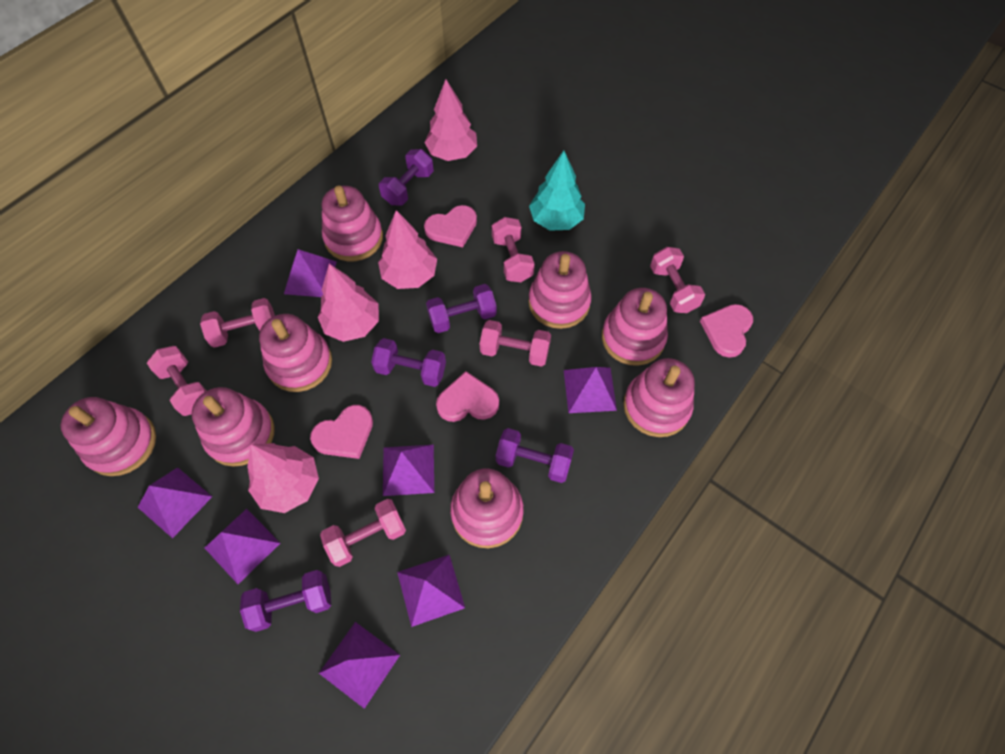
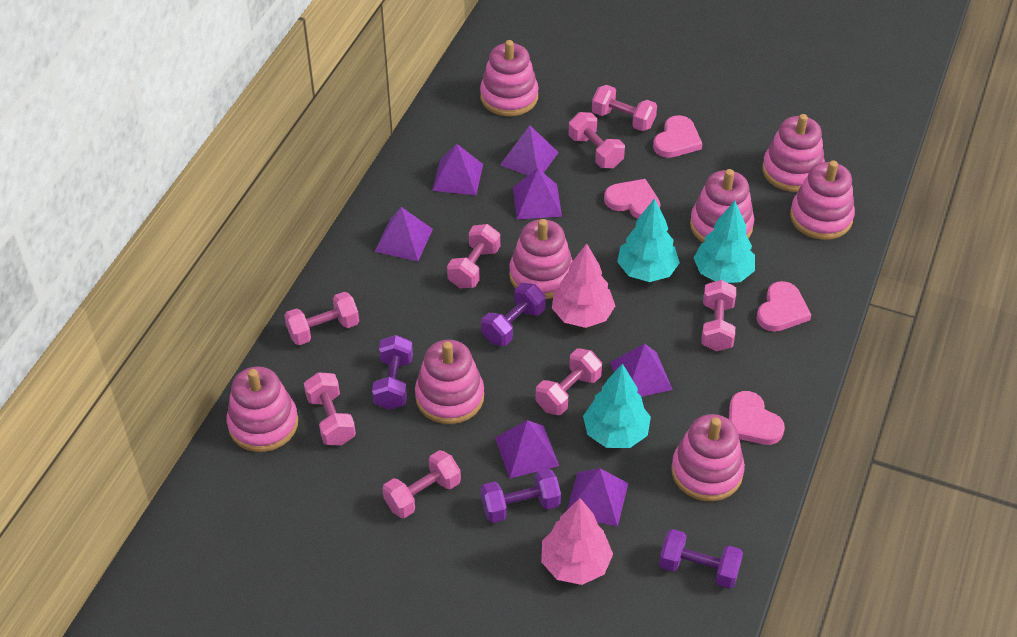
pink dumbbell: 6 -> 8
pink tree: 4 -> 2
purple dumbbell: 5 -> 4
turquoise tree: 1 -> 3

